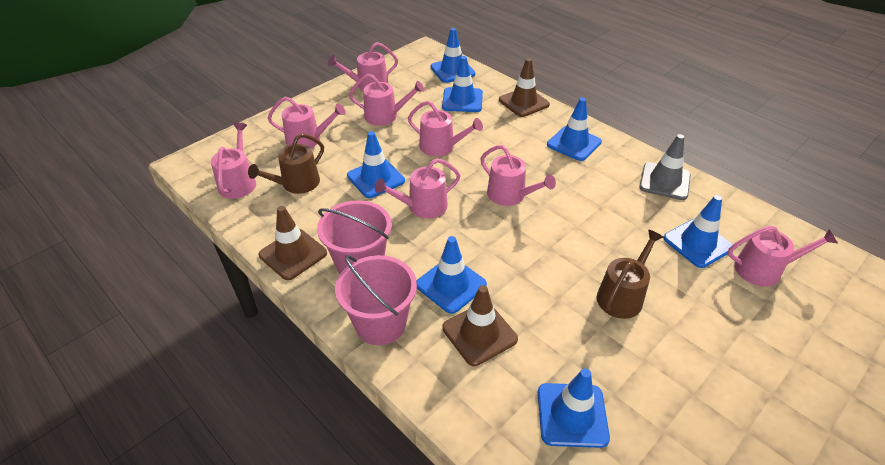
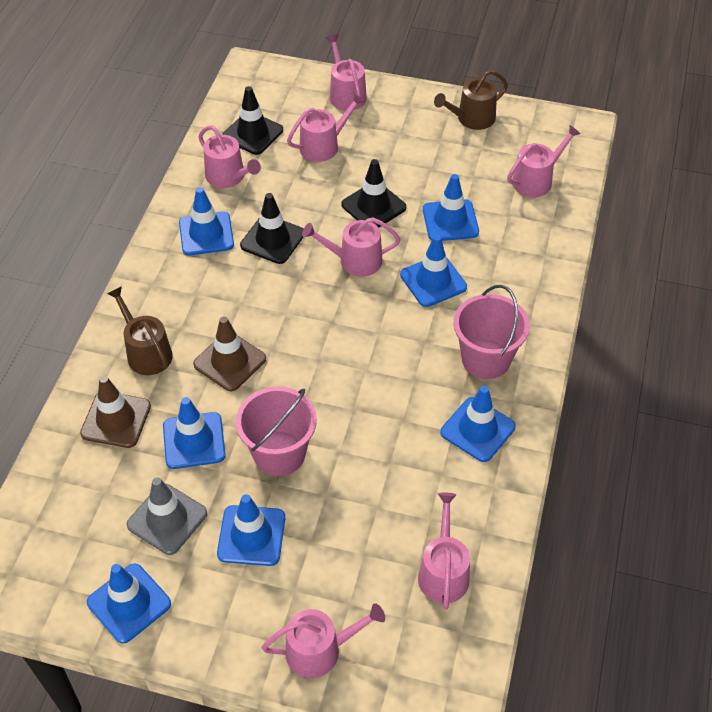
black traffic cone: 0 -> 3
brown traffic cone: 3 -> 2
pink watering can: 8 -> 7

